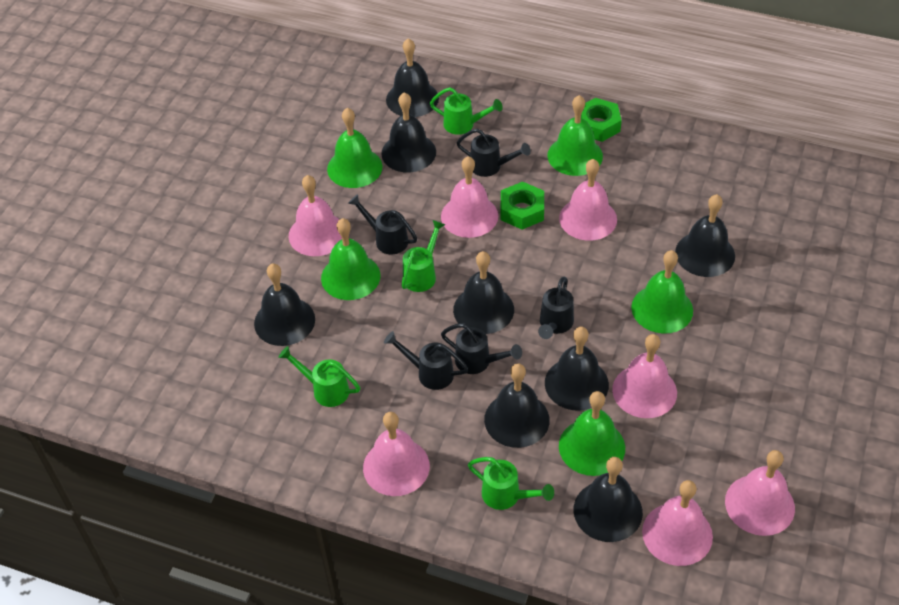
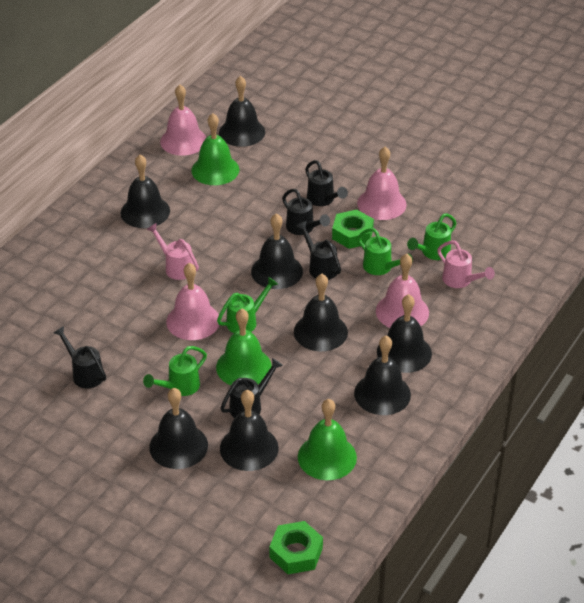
green bell: 5 -> 3
pink bell: 7 -> 4
pink watering can: 0 -> 2

